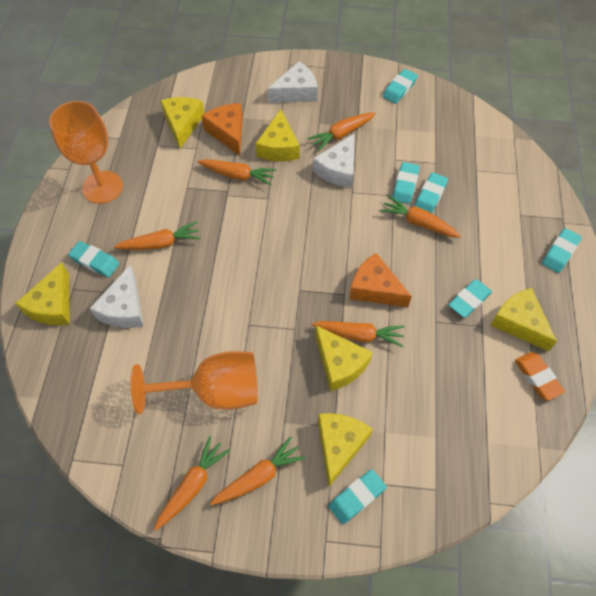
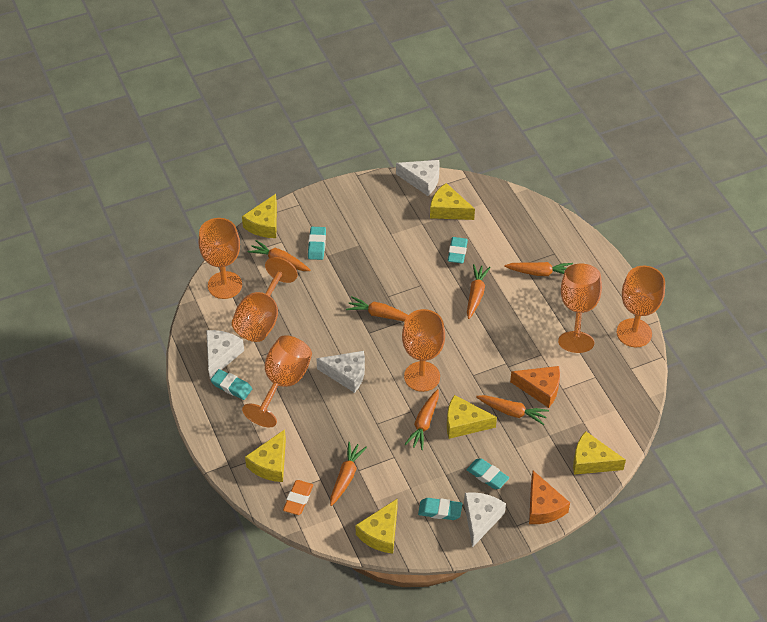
orange goblet: 2 -> 6
turquoise eraser: 7 -> 5
white cheese: 3 -> 4

